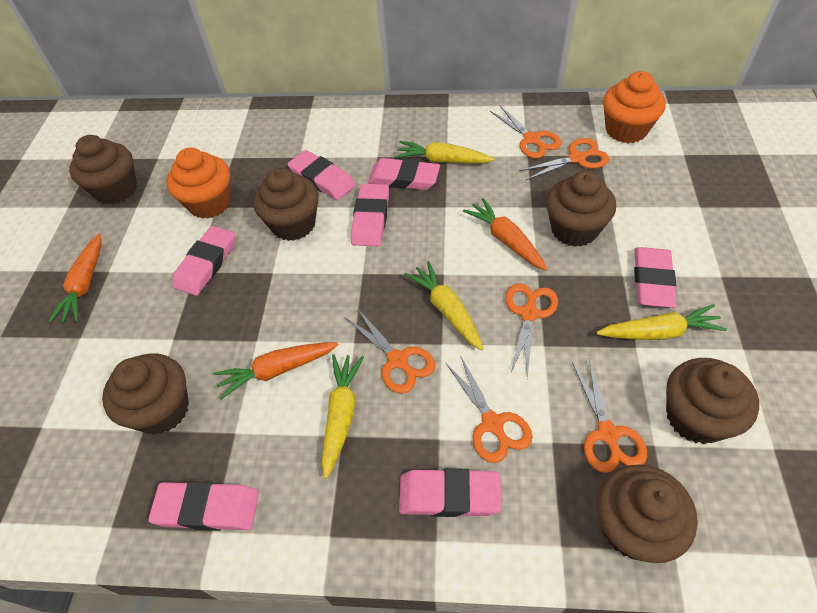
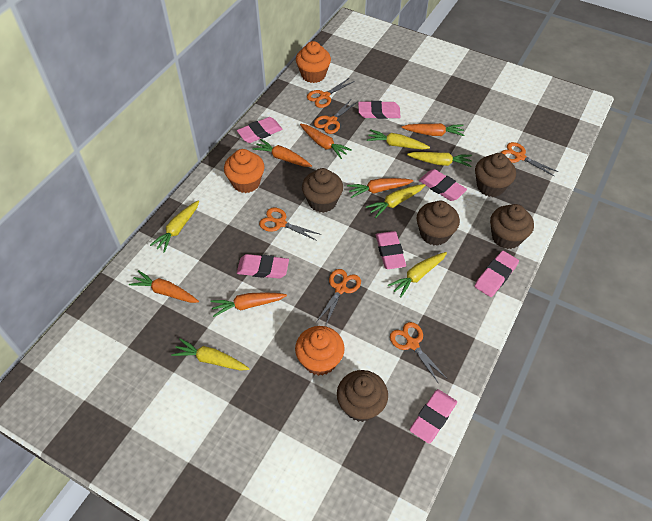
brown cupcake: 6 -> 5
orange carrot: 3 -> 6
orange cupcake: 2 -> 3
yellow carrot: 4 -> 6

